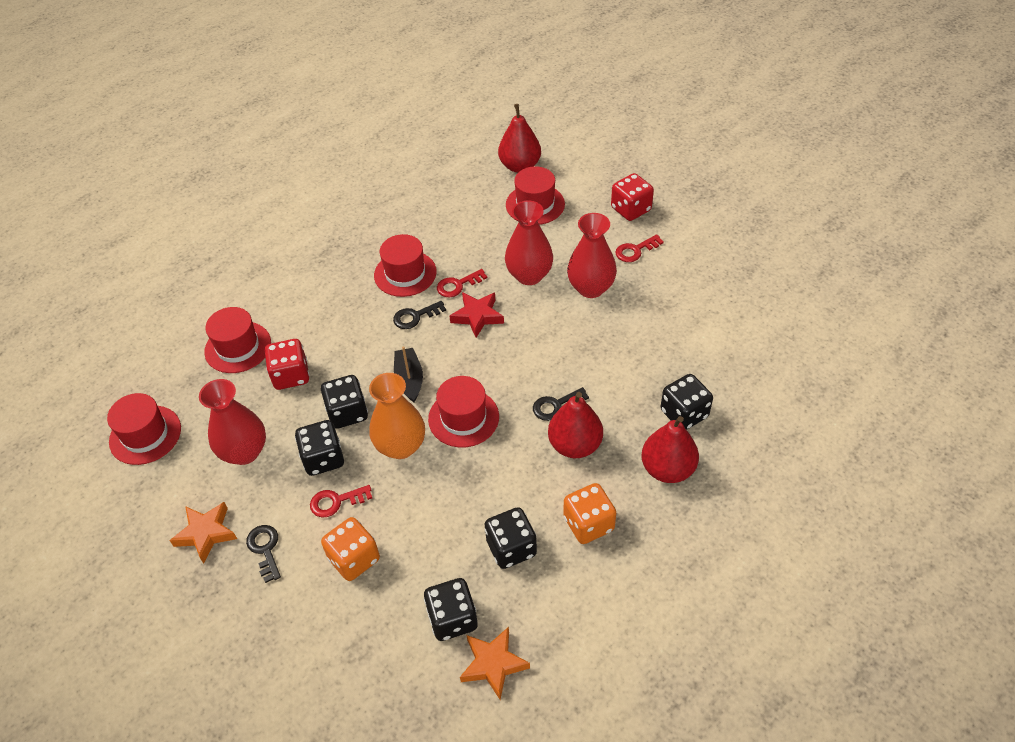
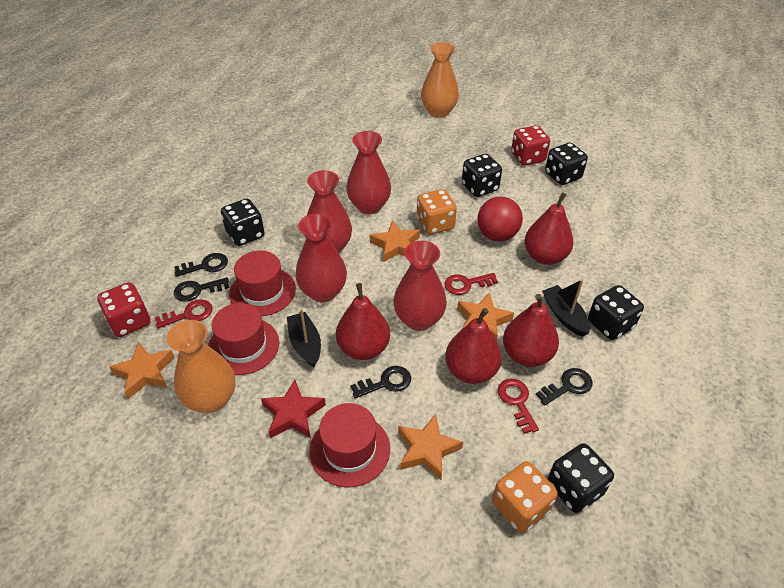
black boat: 1 -> 2
black key: 3 -> 4
orange star: 2 -> 4
orange vase: 1 -> 2
red ball: 0 -> 1
red hat: 5 -> 3
red pear: 3 -> 4
red vase: 3 -> 4

